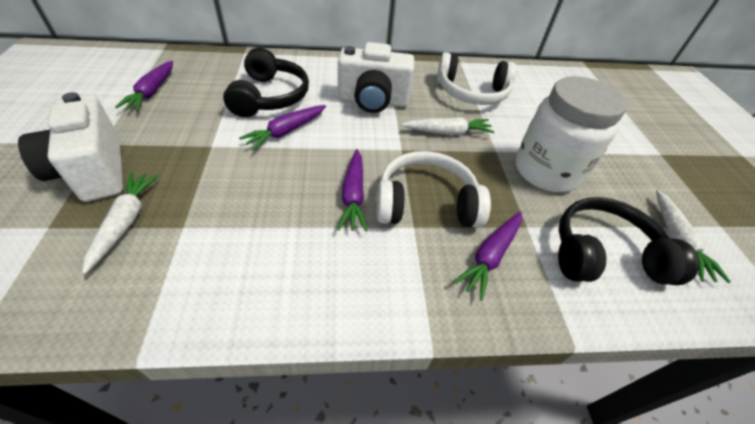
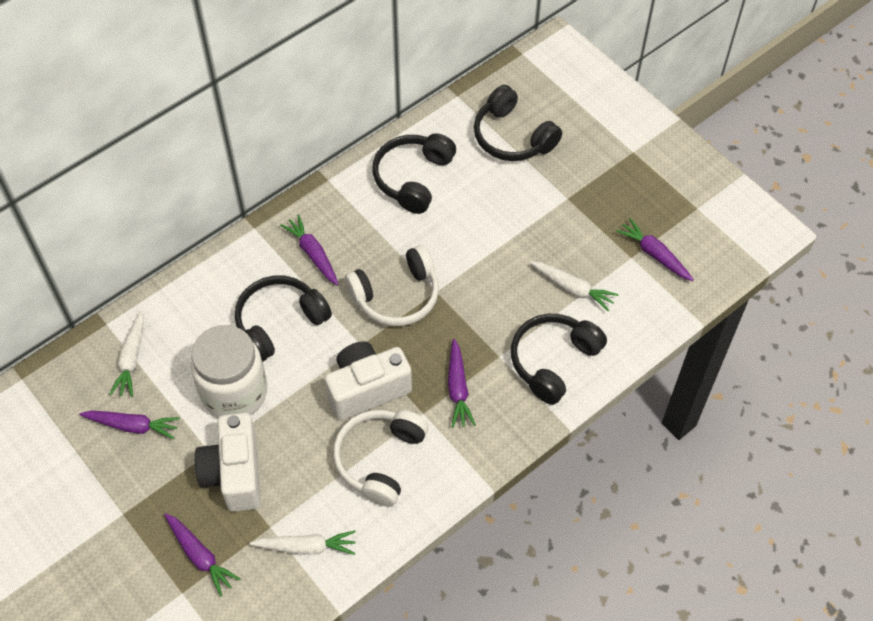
black headphones: 2 -> 4
purple carrot: 4 -> 5

